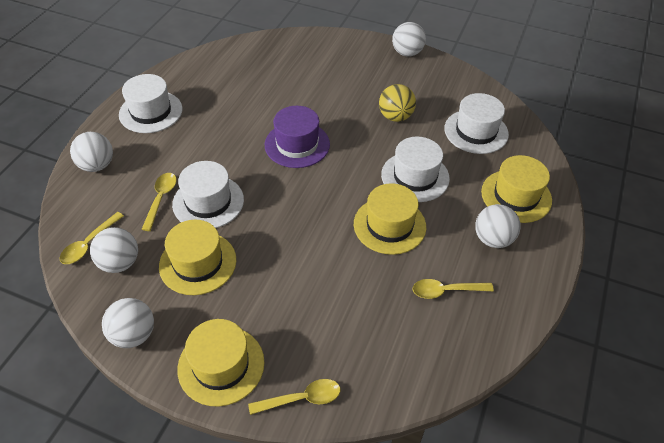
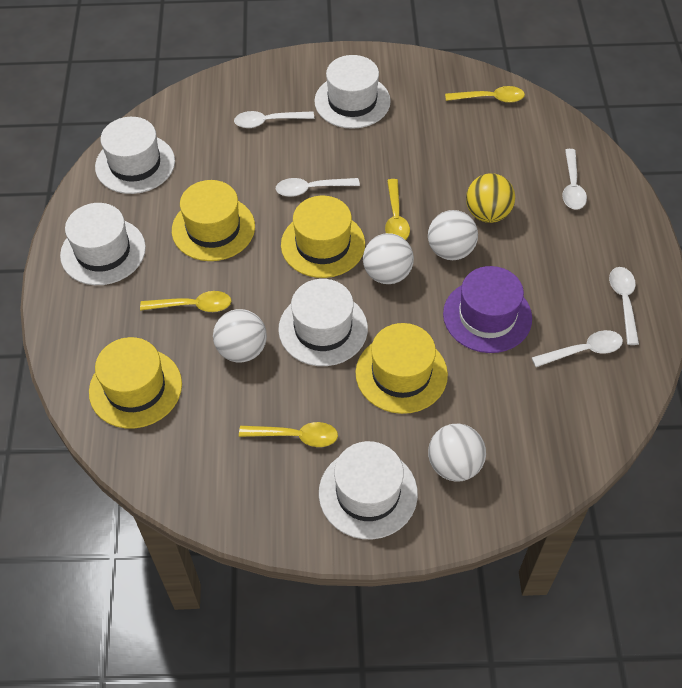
white ball: 5 -> 4
white hat: 4 -> 5
white spoon: 0 -> 5

